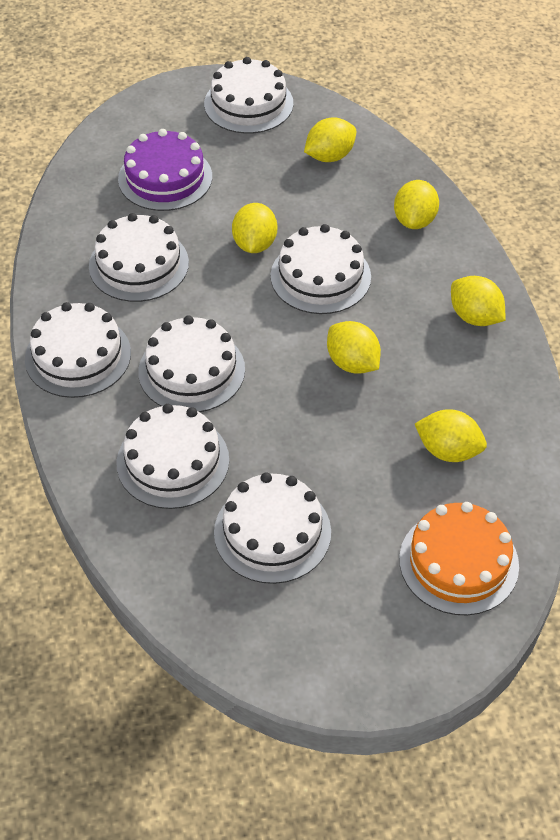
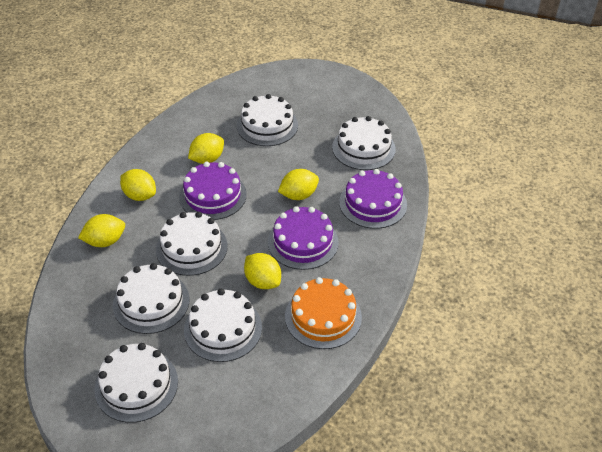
purple cake: 1 -> 3
white cake: 7 -> 6
yellow lemon: 6 -> 5

